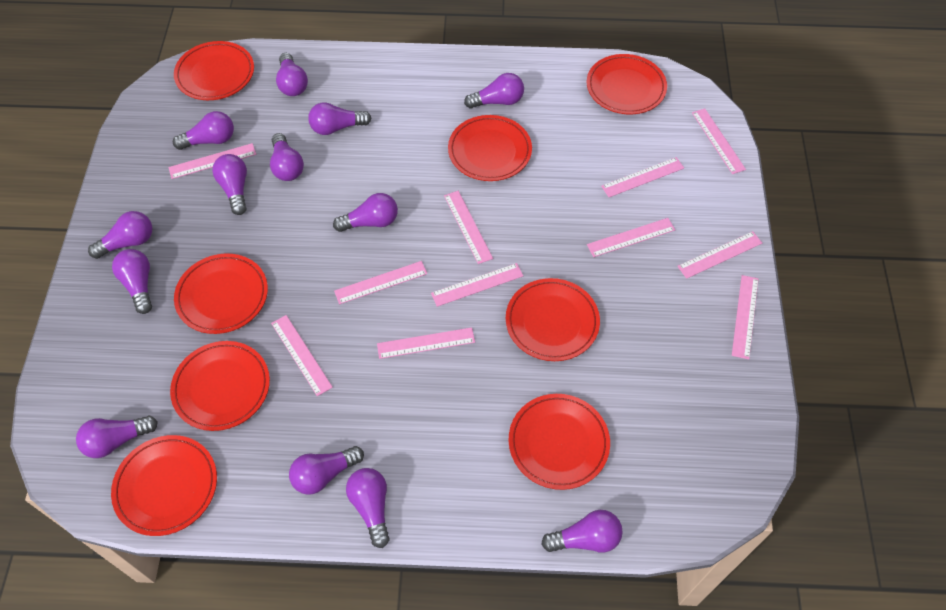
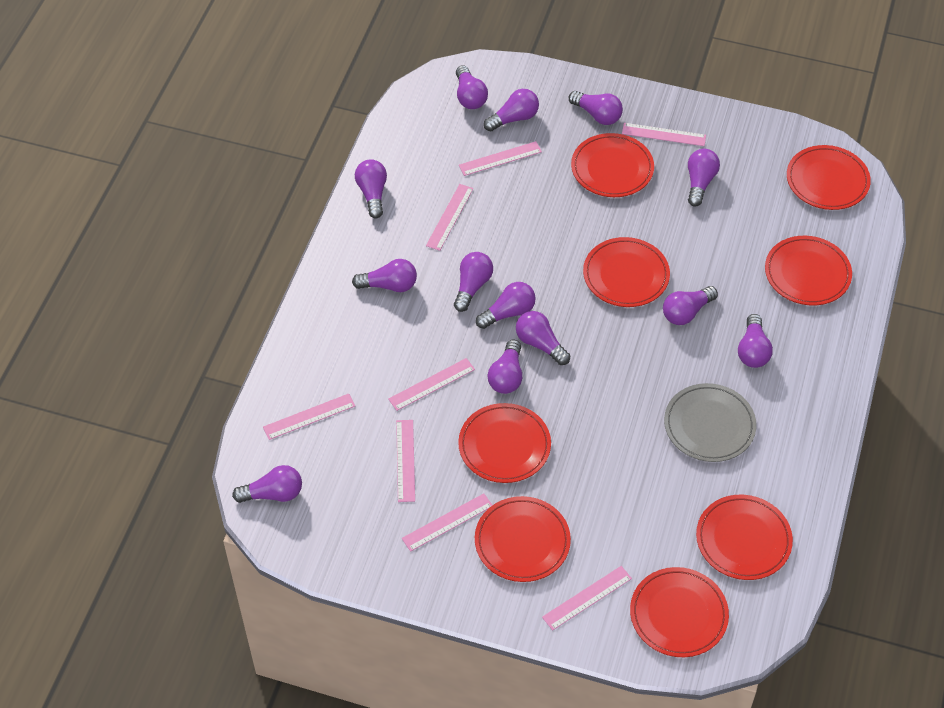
grey plate: 0 -> 1
pink ruler: 11 -> 8

